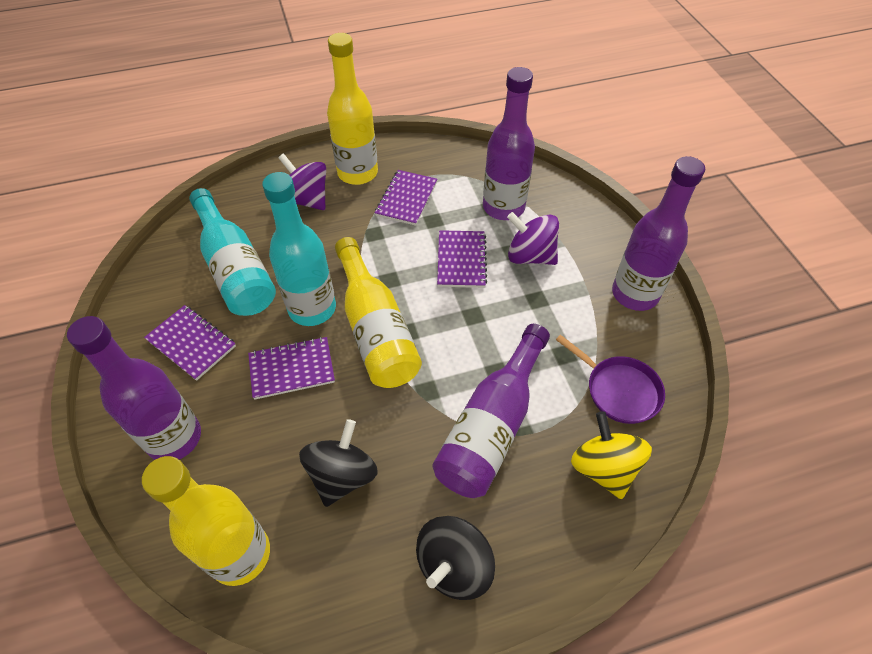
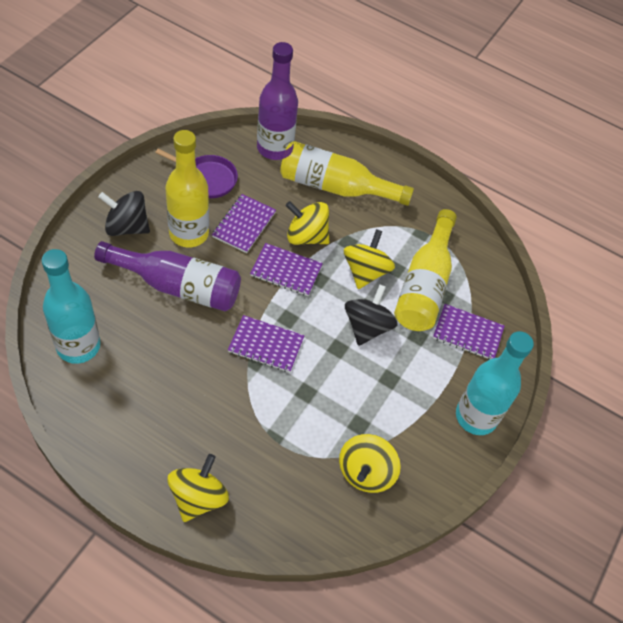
purple bottle: 4 -> 2
purple spinning top: 2 -> 0
yellow spinning top: 1 -> 4

